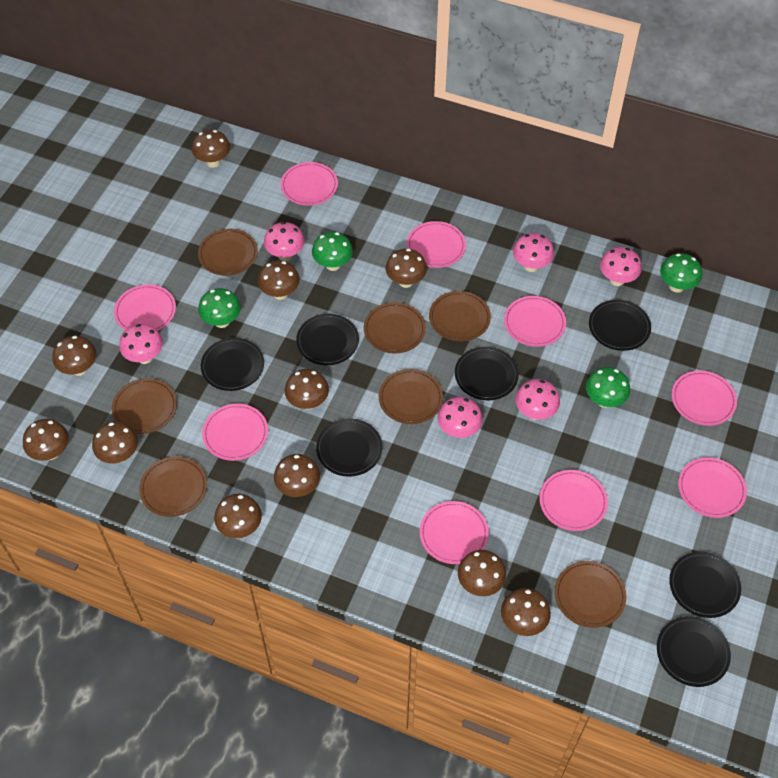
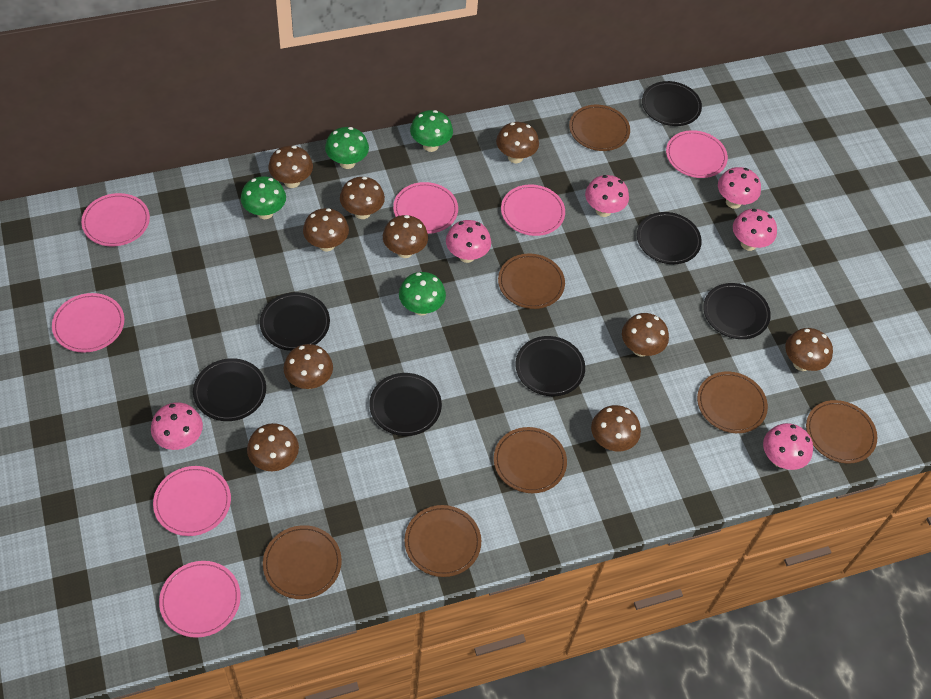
brown mushroom: 11 -> 10
pink plate: 9 -> 7

